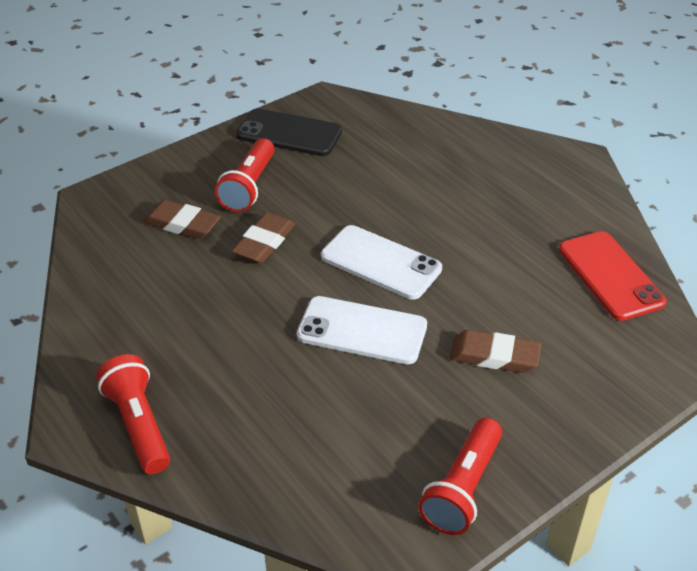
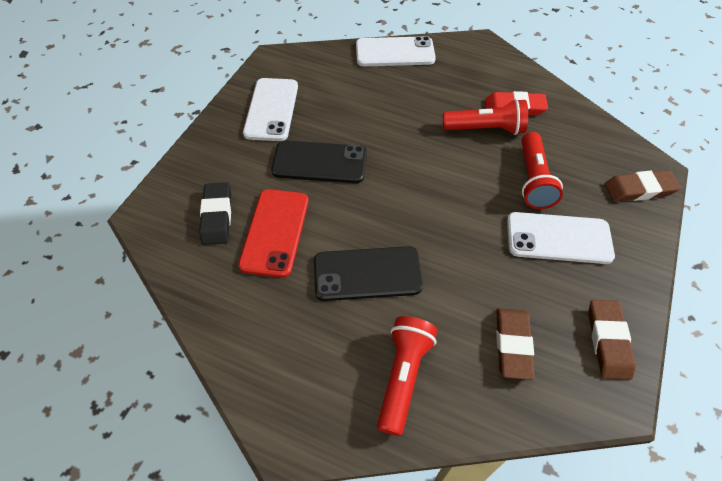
black eraser: 0 -> 1
black phone: 1 -> 2
red eraser: 0 -> 1
white phone: 2 -> 3

